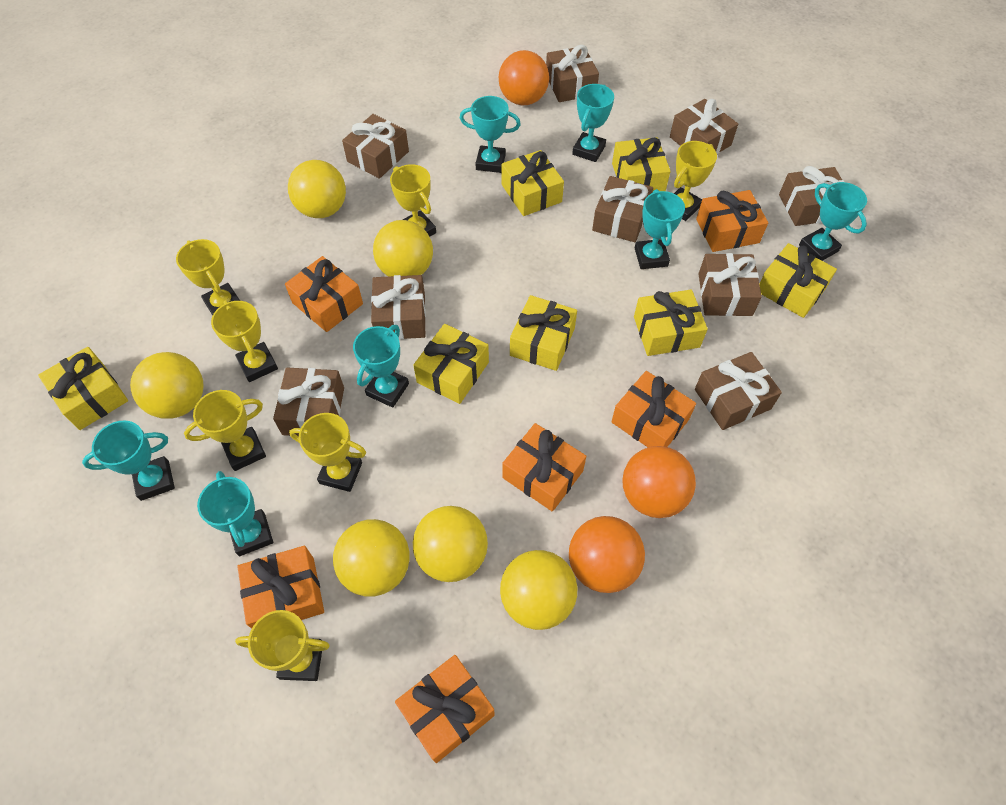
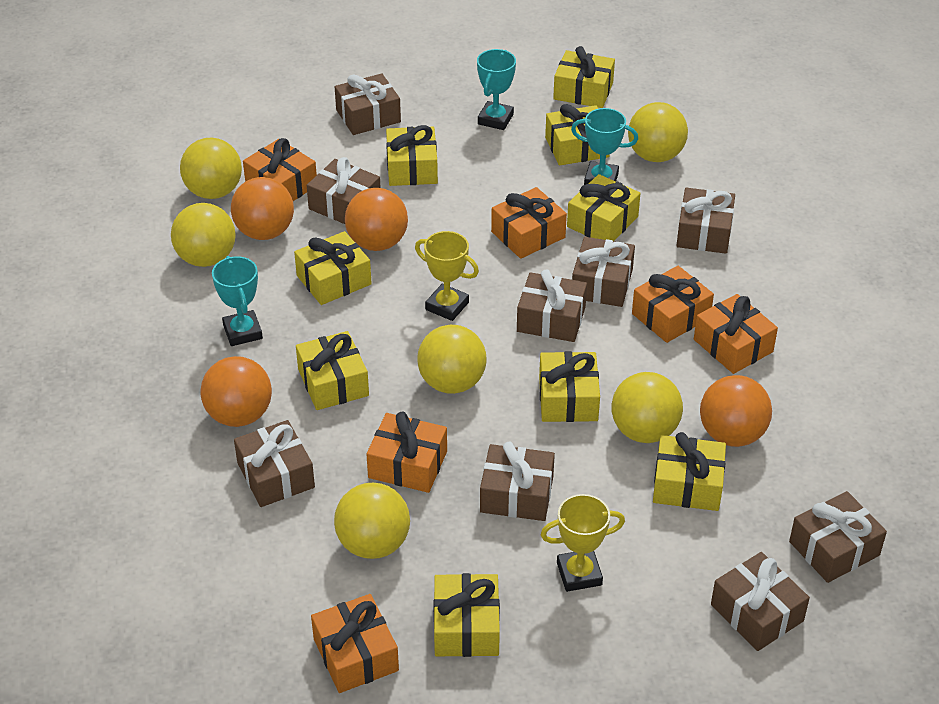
orange ball: 3 -> 4
turquoise trophy: 7 -> 3
yellow gift: 7 -> 9
yellow trophy: 7 -> 2

